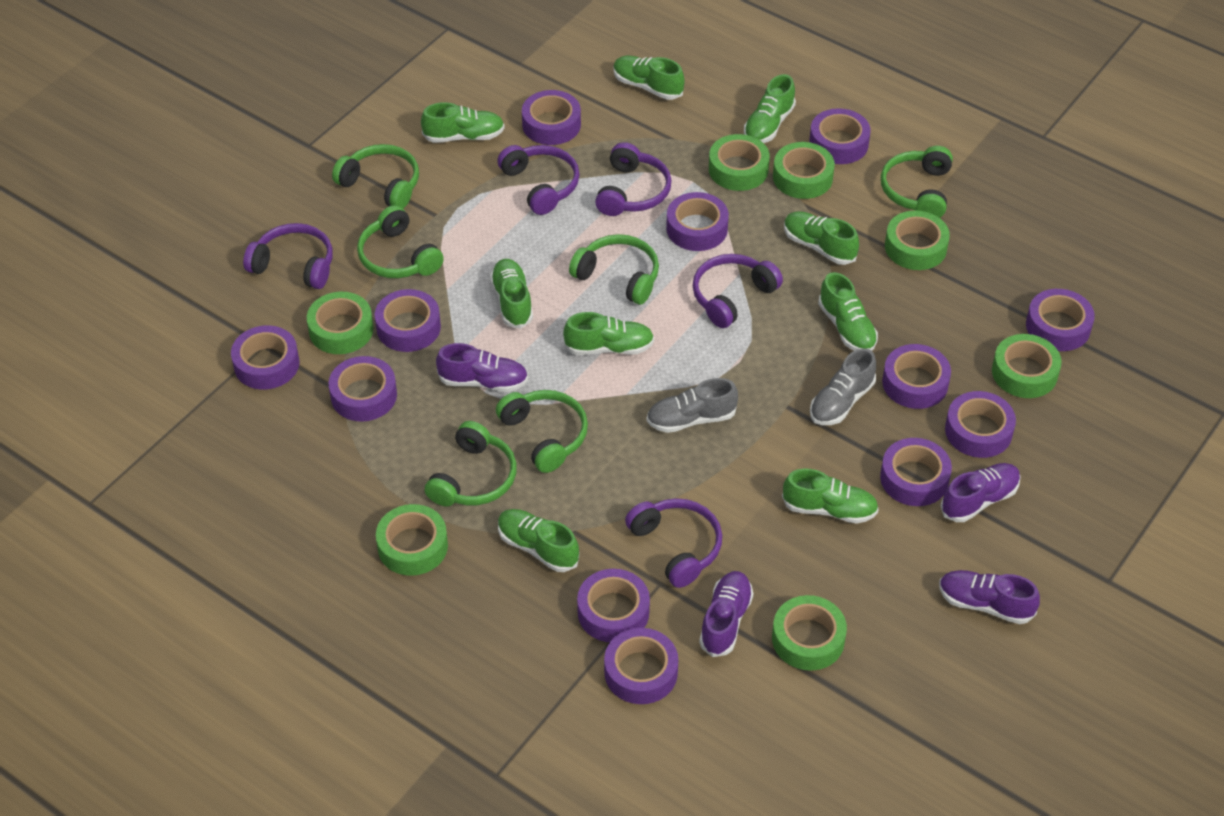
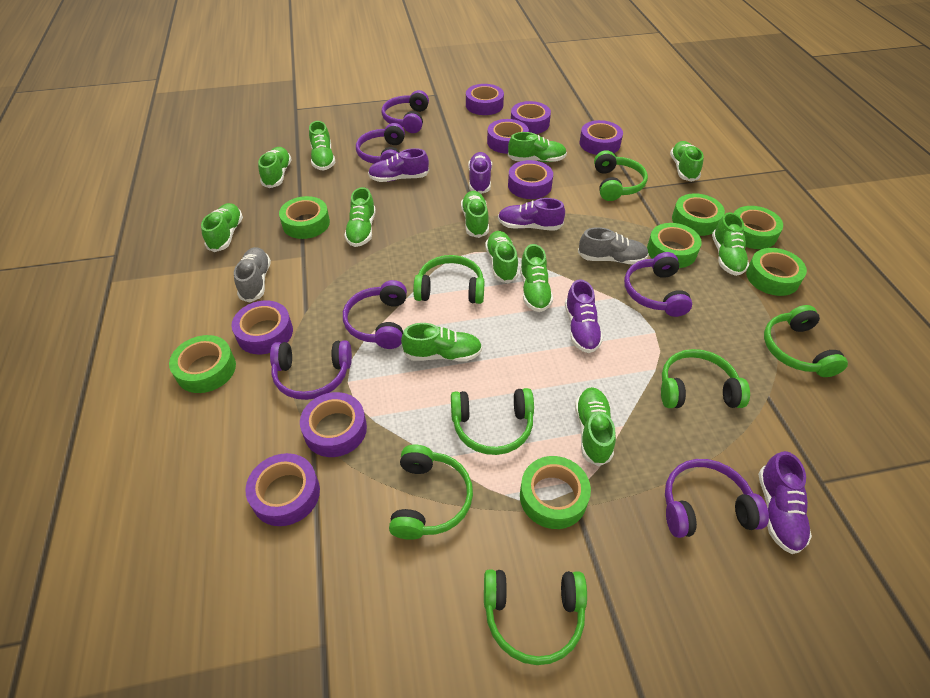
green headphones: 6 -> 7
green shoe: 9 -> 12
purple headphones: 5 -> 6
purple shoe: 4 -> 5
purple tape: 12 -> 8

